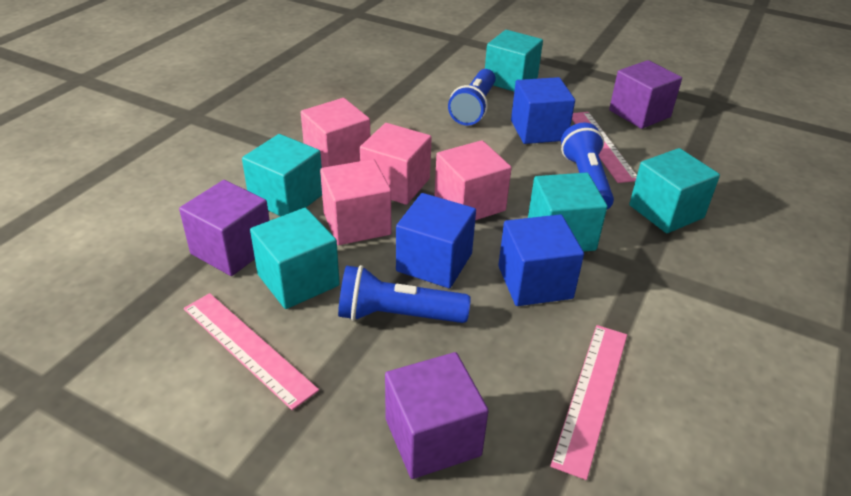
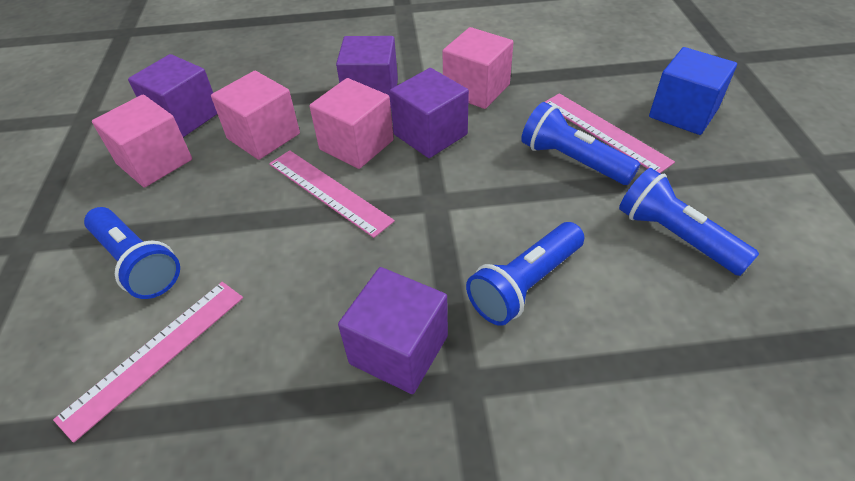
blue cube: 3 -> 1
blue flashlight: 3 -> 4
purple cube: 3 -> 4
turquoise cube: 5 -> 0

